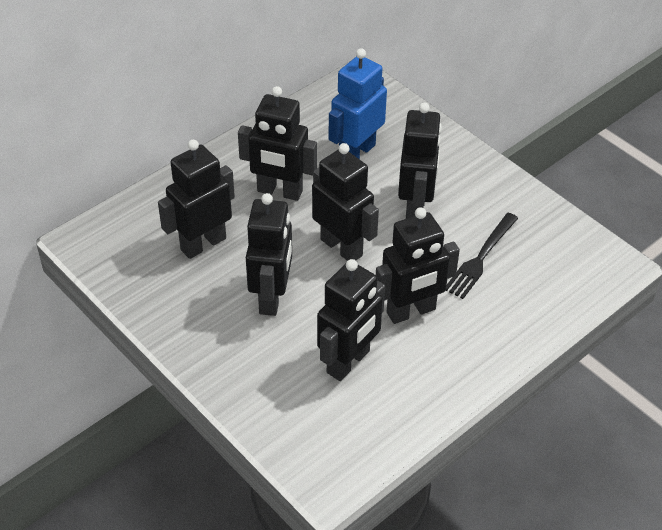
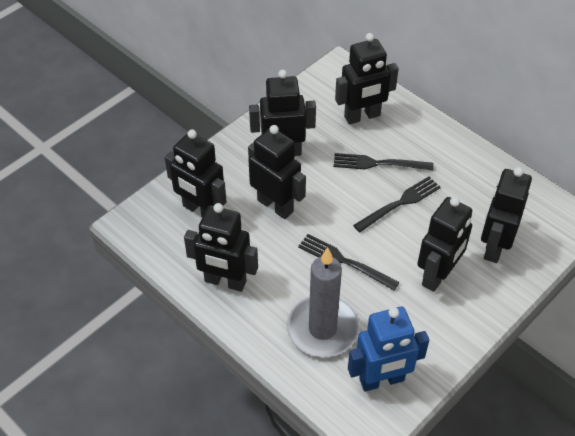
black fork: 1 -> 3
grey candle: 0 -> 1

